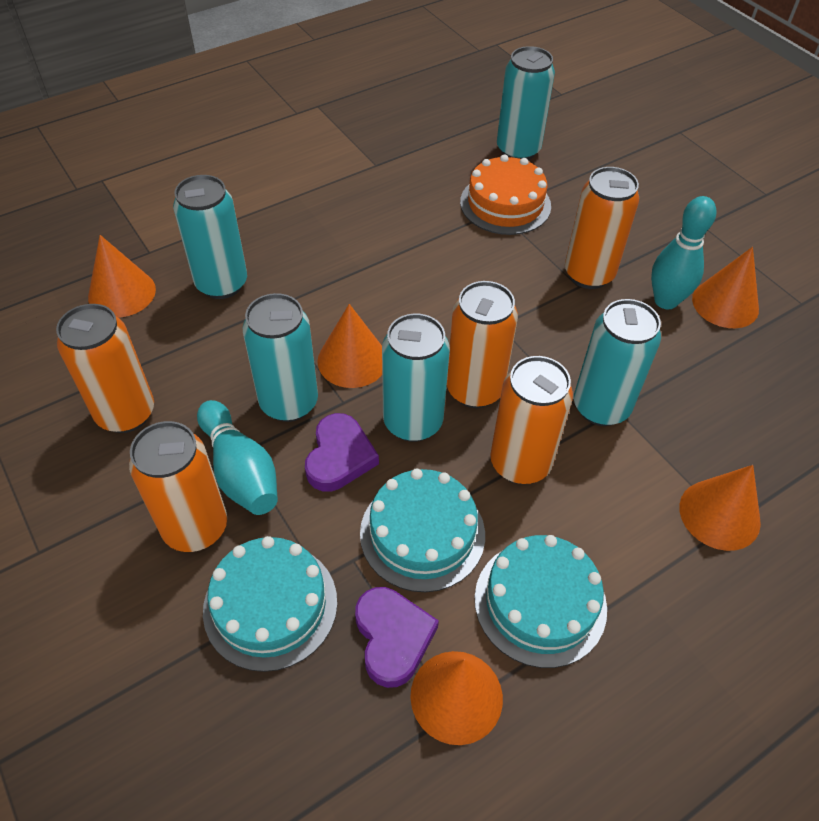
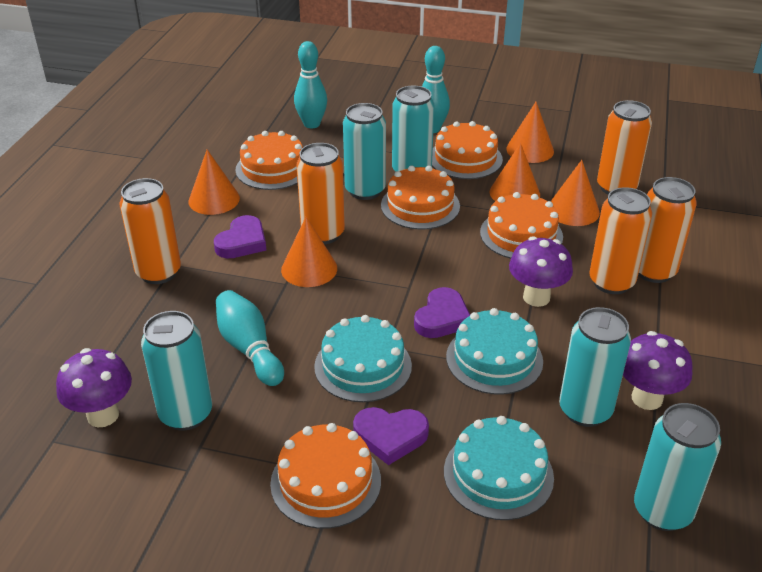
orange cake: 1 -> 5
purple heart: 2 -> 3
purple mushroom: 0 -> 3
turquoise bowling pin: 2 -> 3

